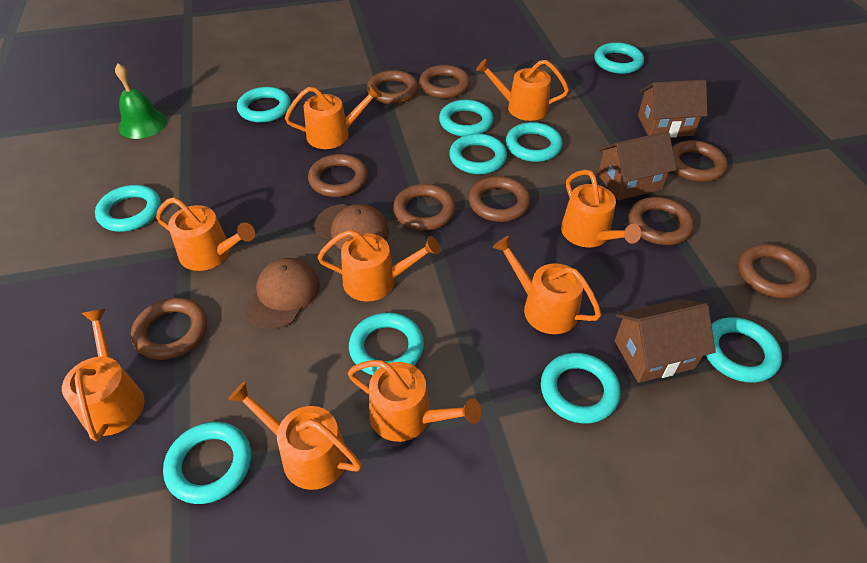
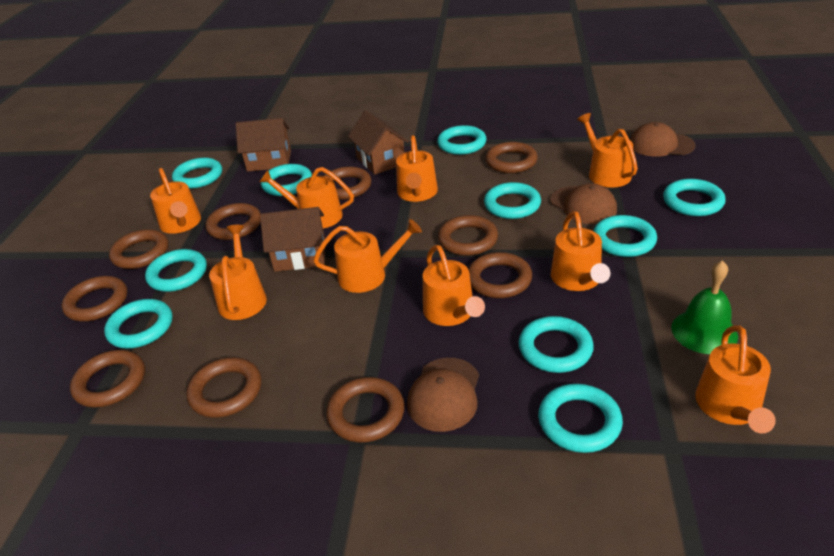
brown cap: 2 -> 3
brown ring: 9 -> 10

